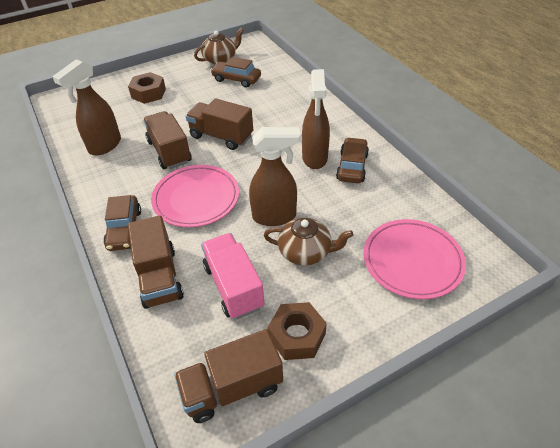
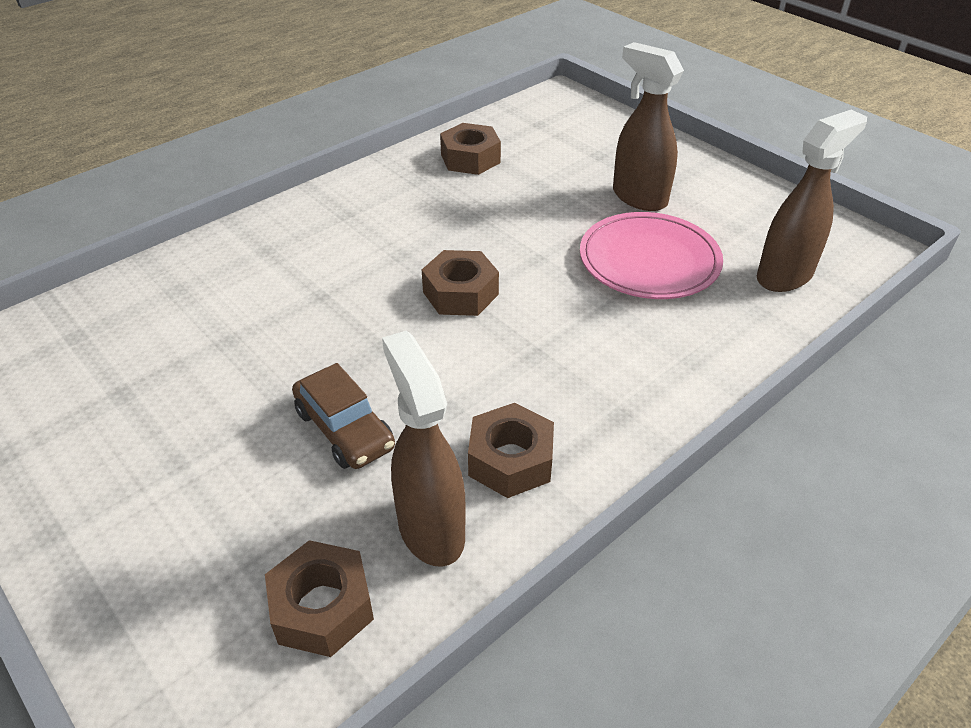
brown car: 3 -> 1
brown nut: 2 -> 4
brown teapot: 2 -> 0
brown truck: 4 -> 0
pink plate: 2 -> 1
pink truck: 1 -> 0

